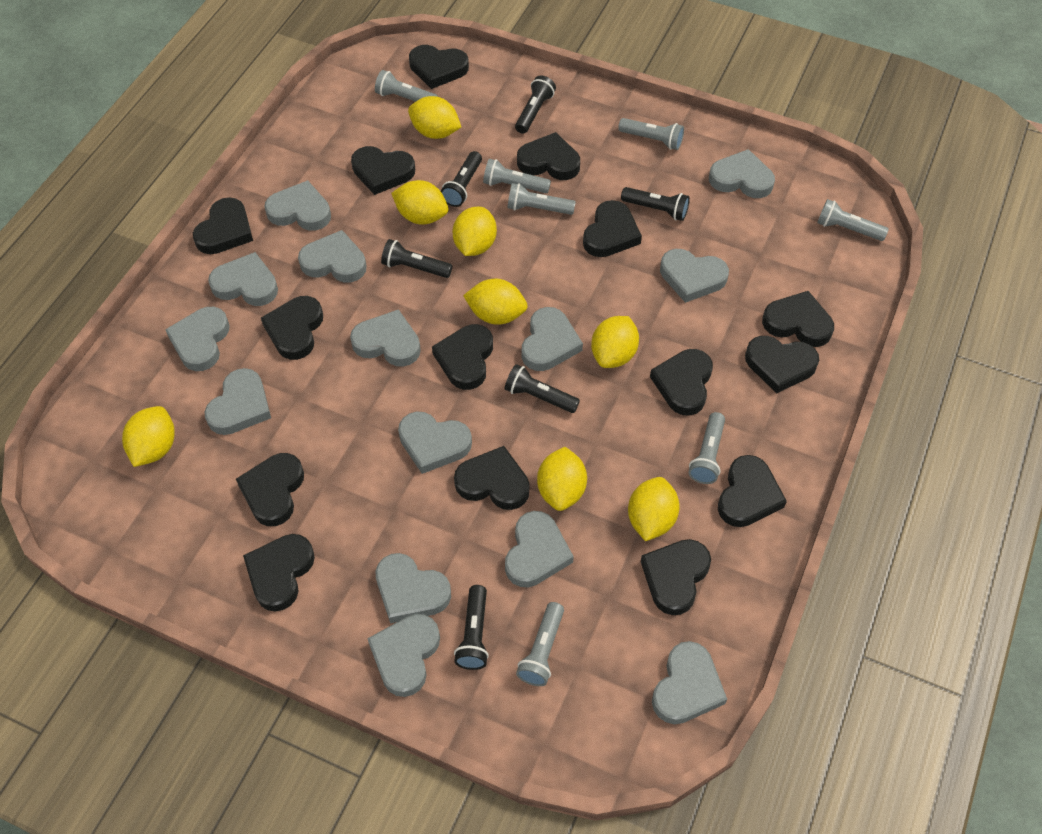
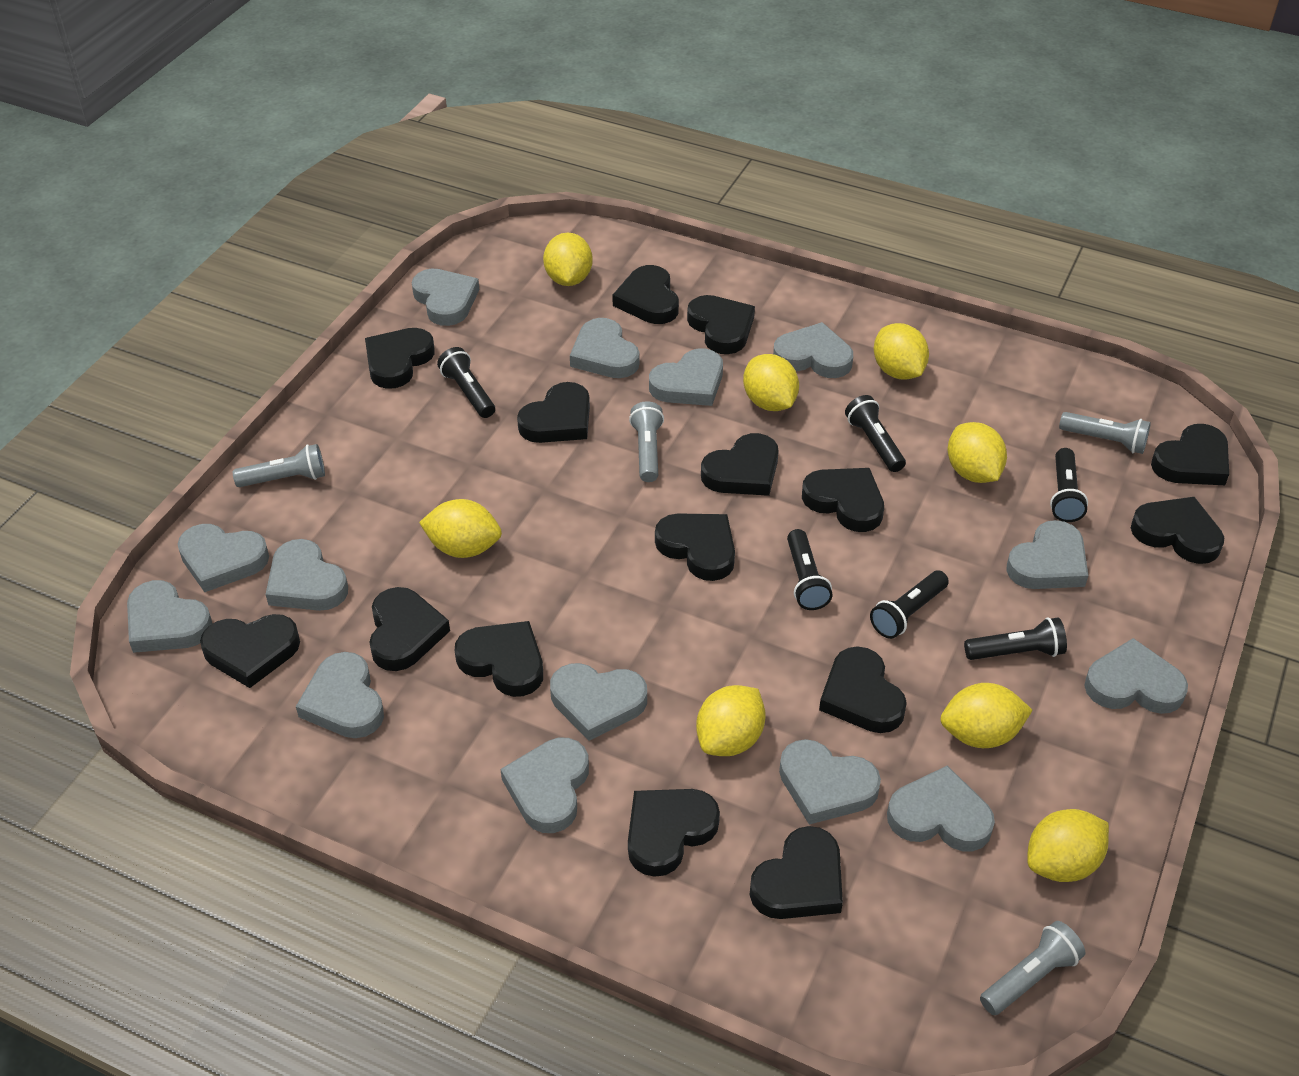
grey flashlight: 7 -> 4

